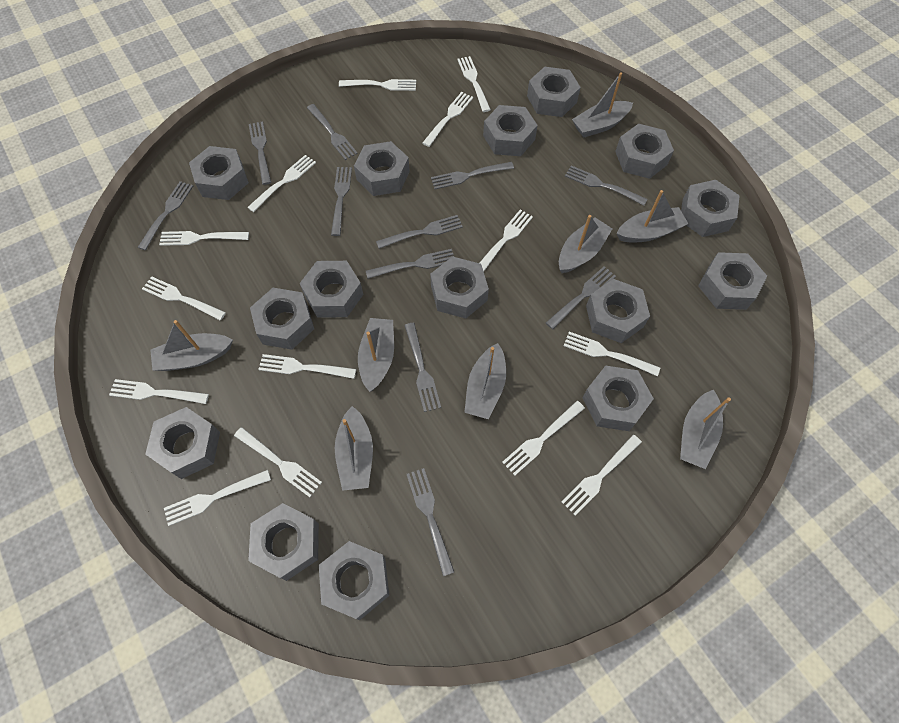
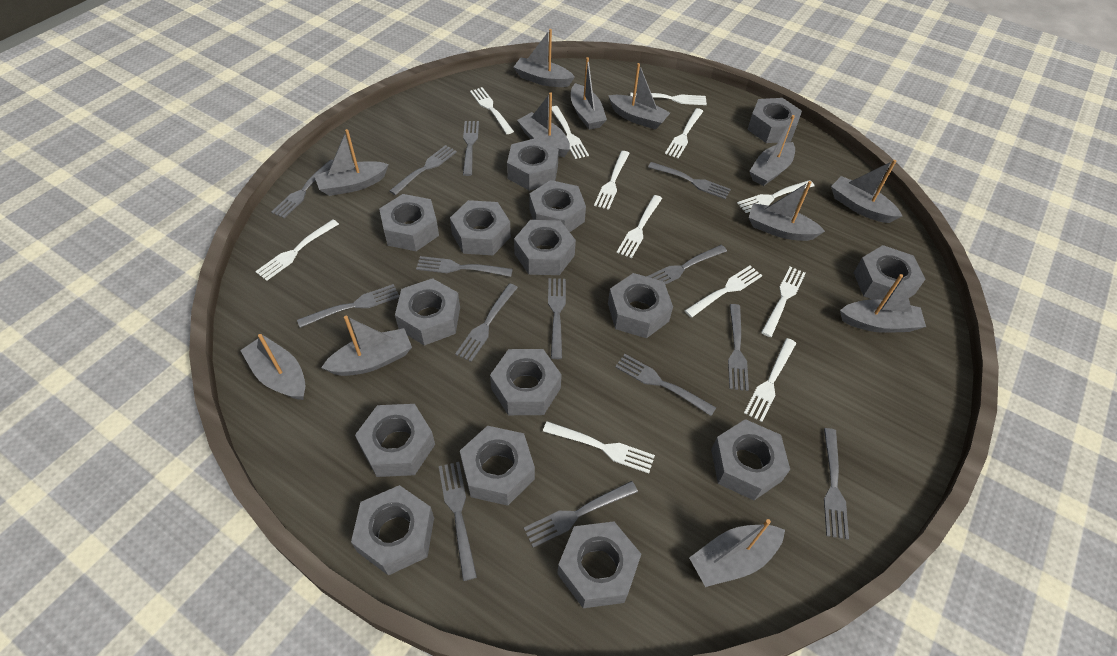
grey boat: 8 -> 12
grey fork: 11 -> 14
white fork: 14 -> 12

